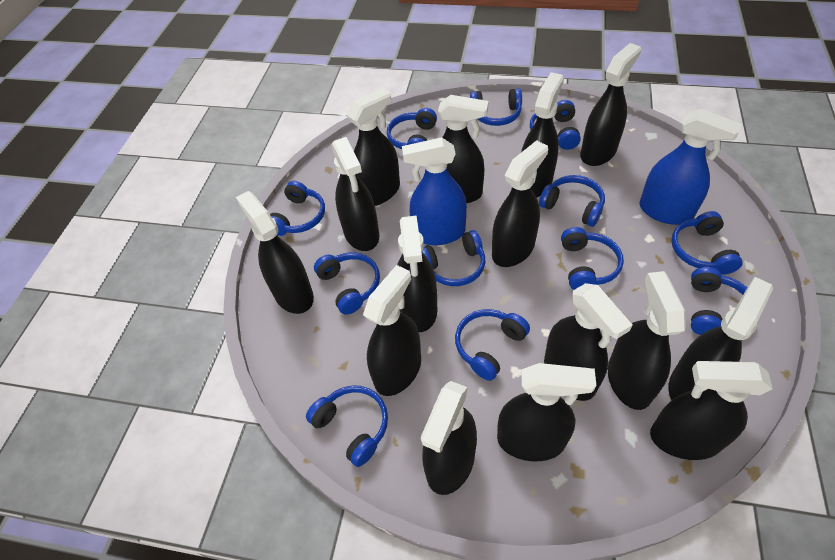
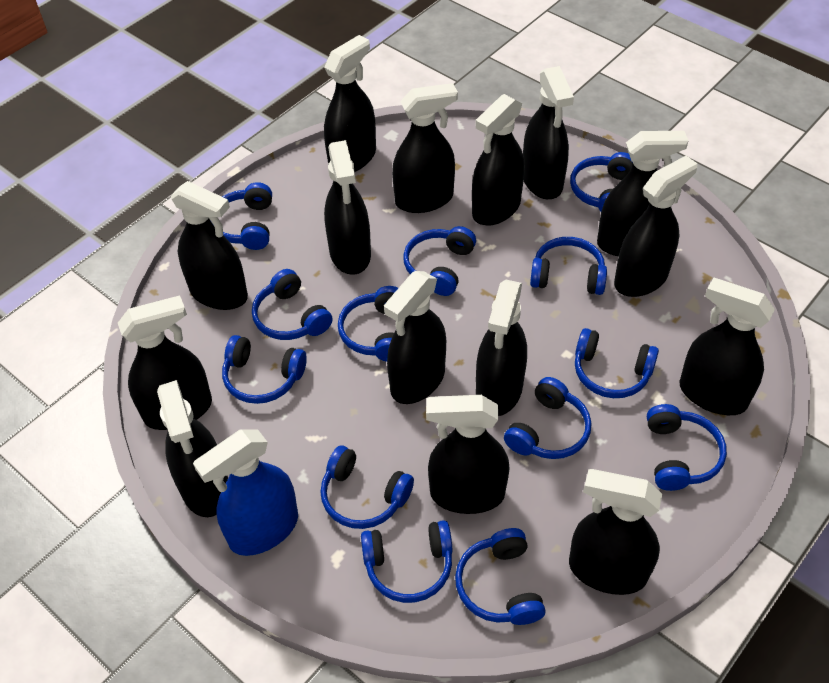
blue headphones: 12 -> 13
blue spray bottle: 2 -> 1

